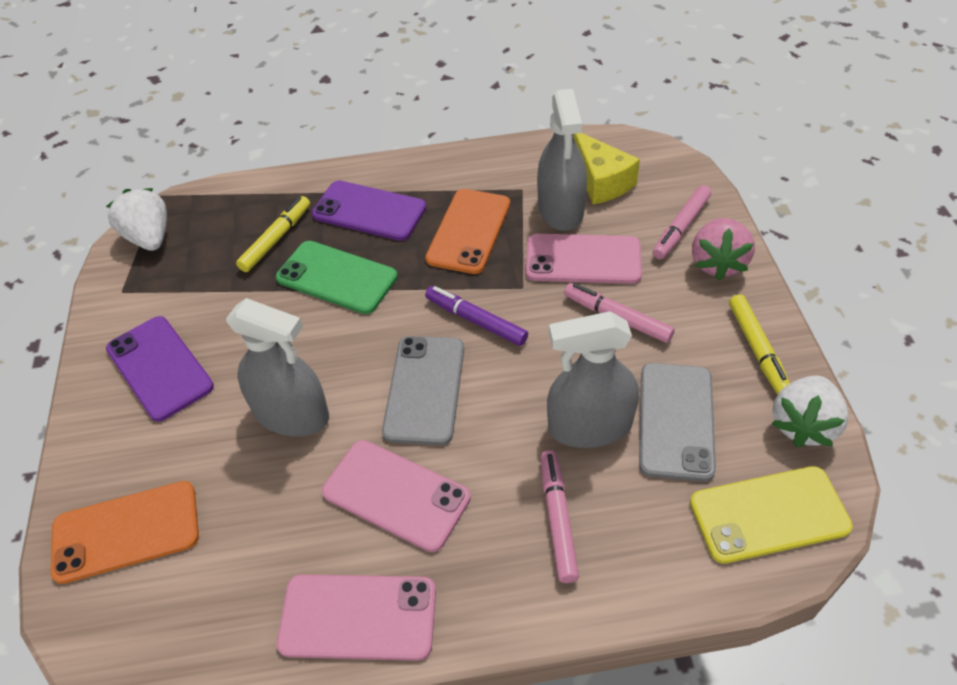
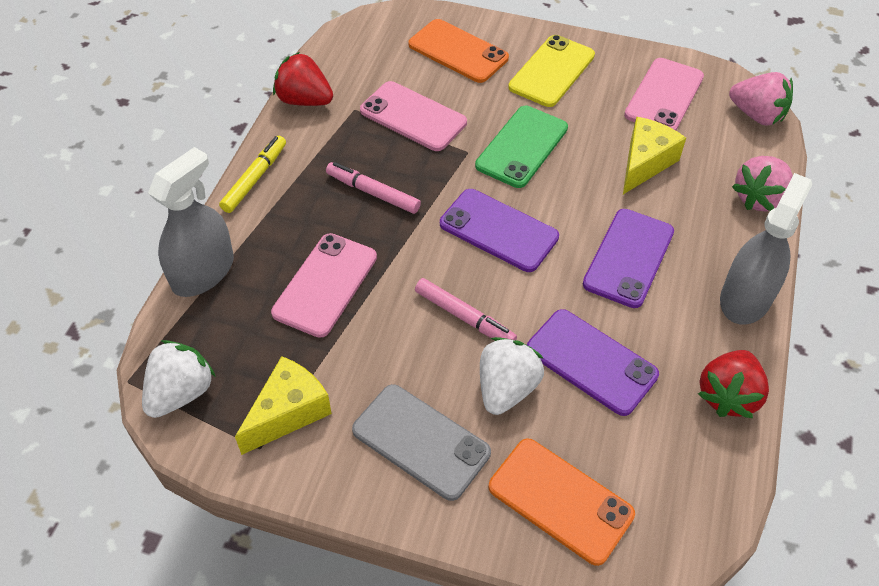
grey phone: 2 -> 1
grey spray bottle: 3 -> 2
pink marker: 3 -> 2
pink strawberry: 1 -> 2
purple marker: 1 -> 0
purple phone: 2 -> 3
red strawberry: 0 -> 2
yellow cheese: 1 -> 2
yellow marker: 2 -> 1

